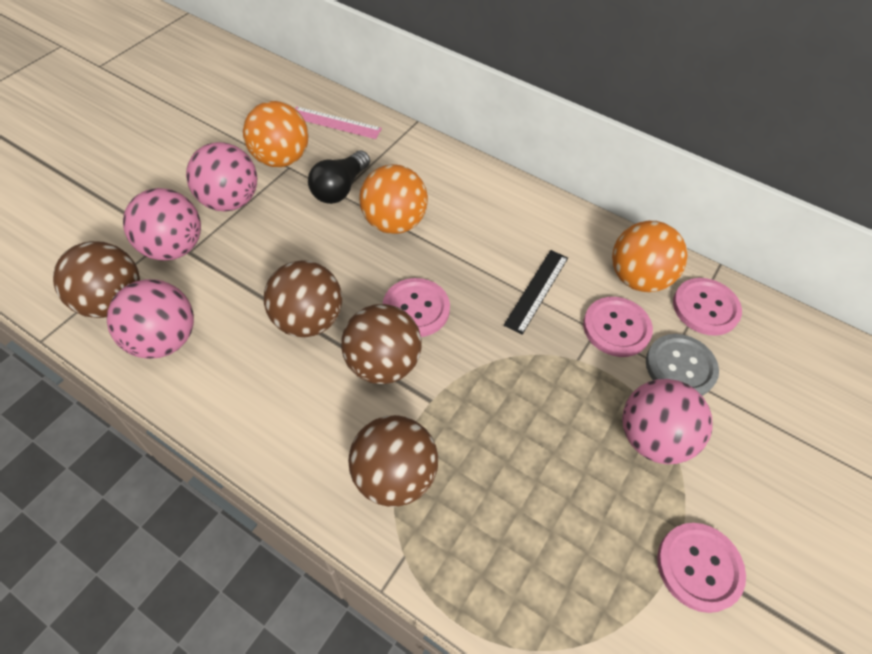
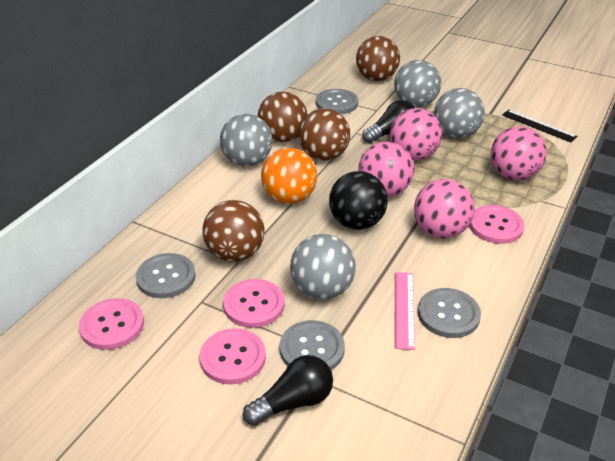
black ball: 0 -> 1
black light bulb: 1 -> 2
grey ball: 0 -> 4
grey button: 1 -> 4
orange ball: 3 -> 1

